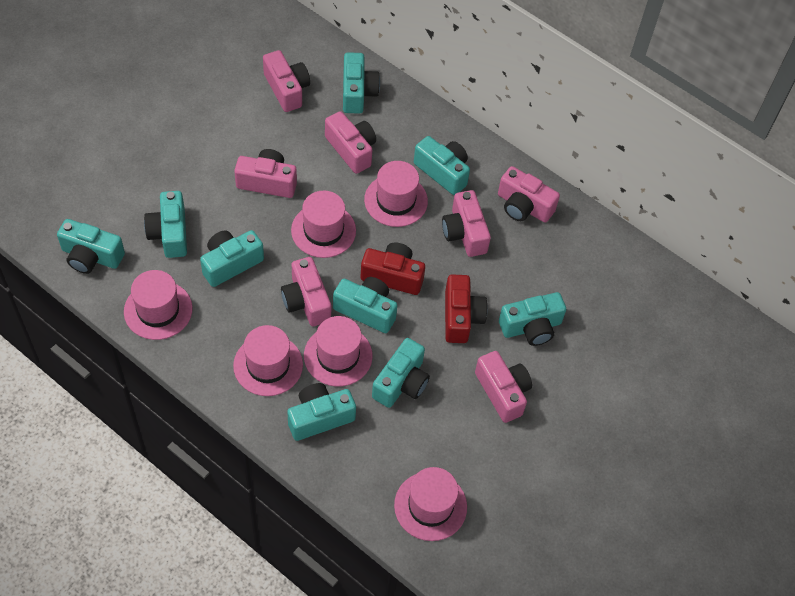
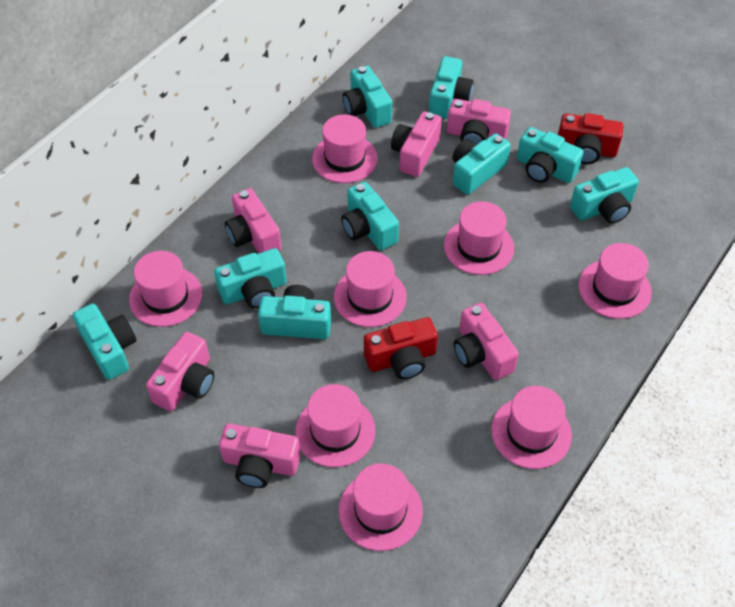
pink camera: 7 -> 6
pink hat: 6 -> 8

